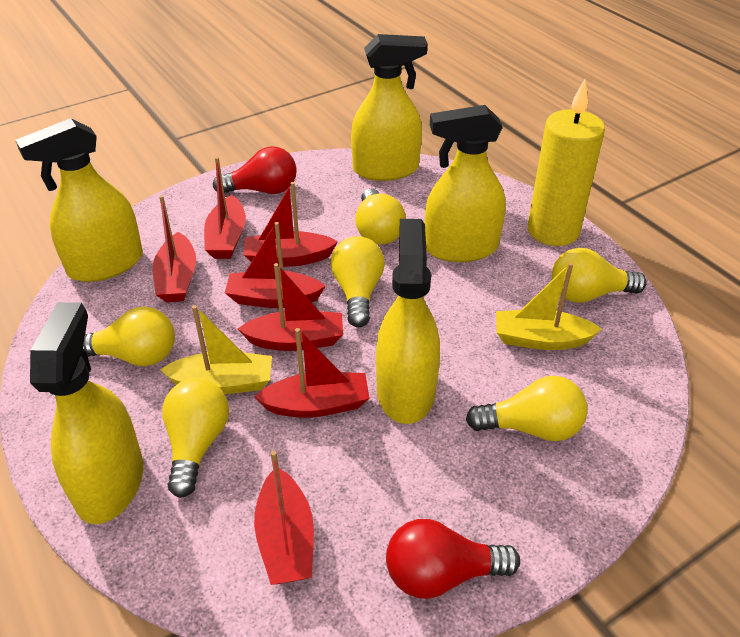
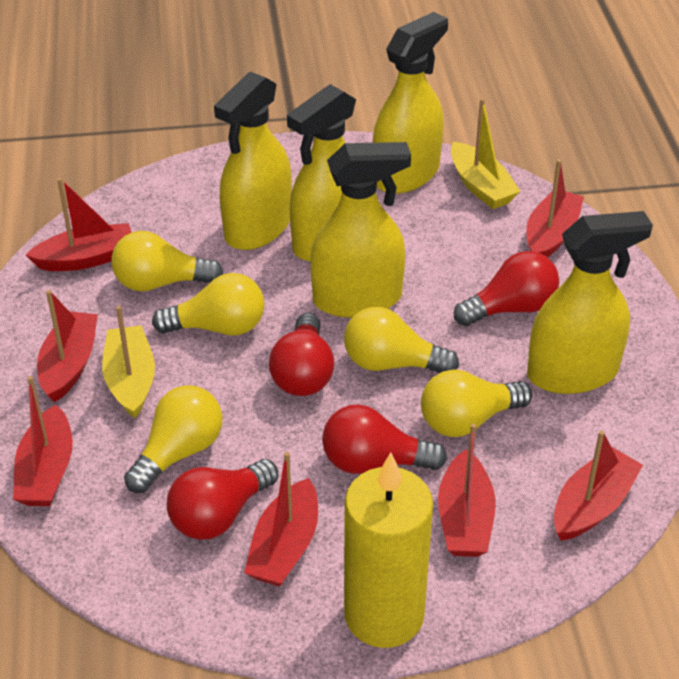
red light bulb: 2 -> 4
yellow light bulb: 6 -> 5

